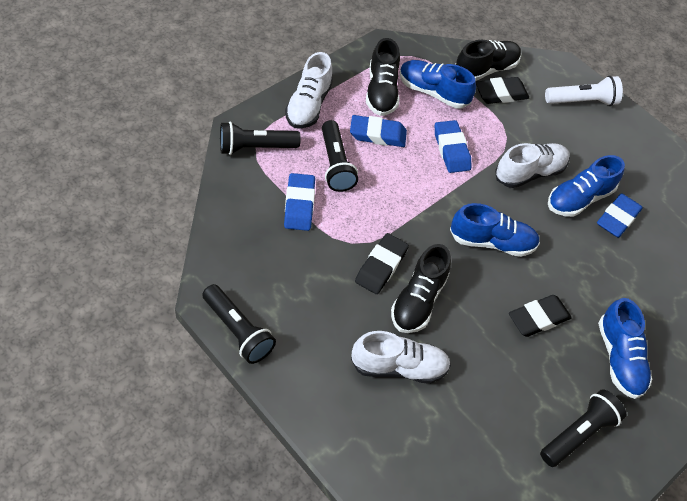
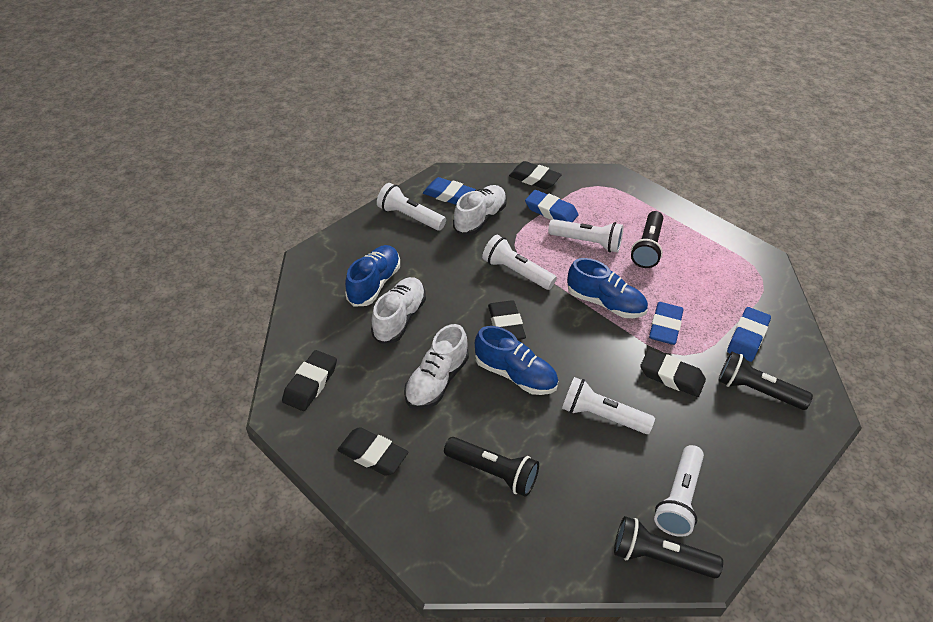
black eraser: 3 -> 5
black shoe: 3 -> 0
blue shoe: 4 -> 3
white flashlight: 1 -> 5

